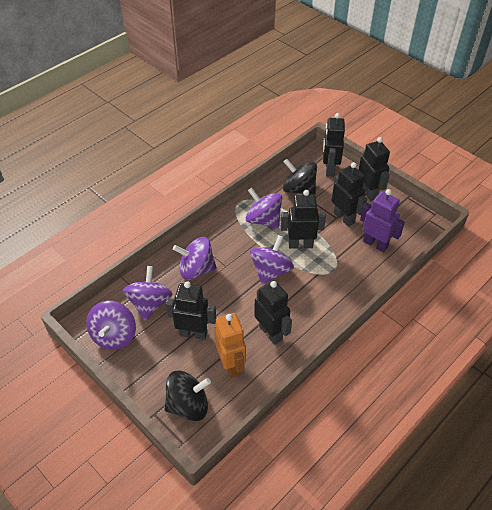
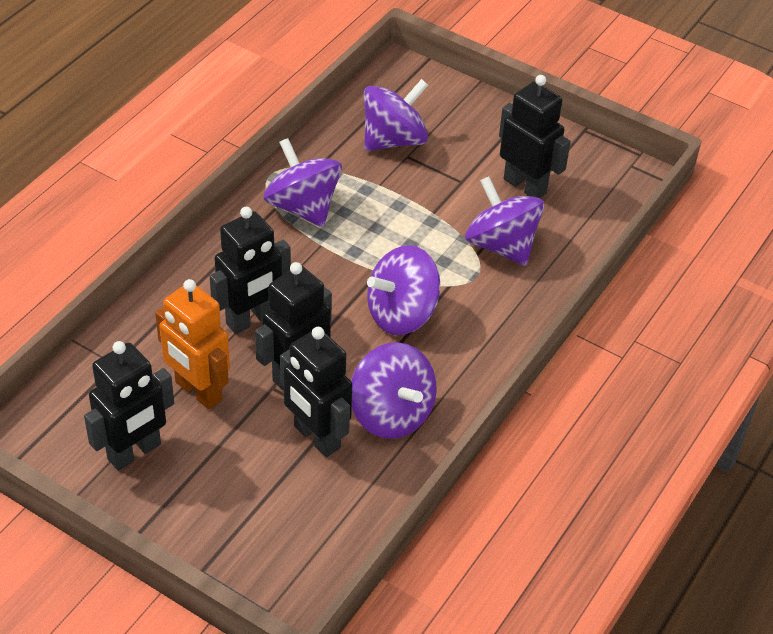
black robot: 6 -> 5
black spinning top: 2 -> 0
purple robot: 1 -> 0

